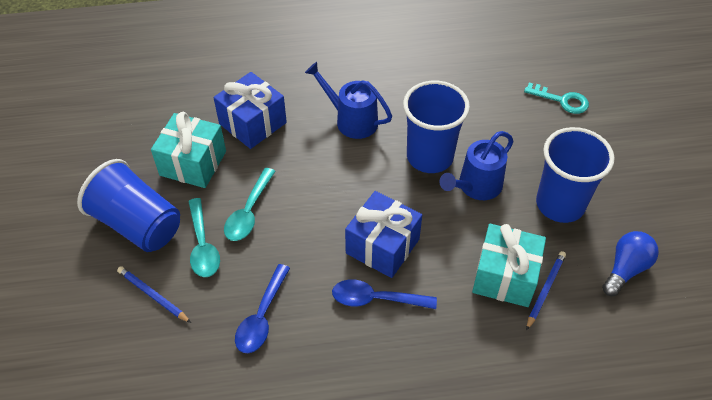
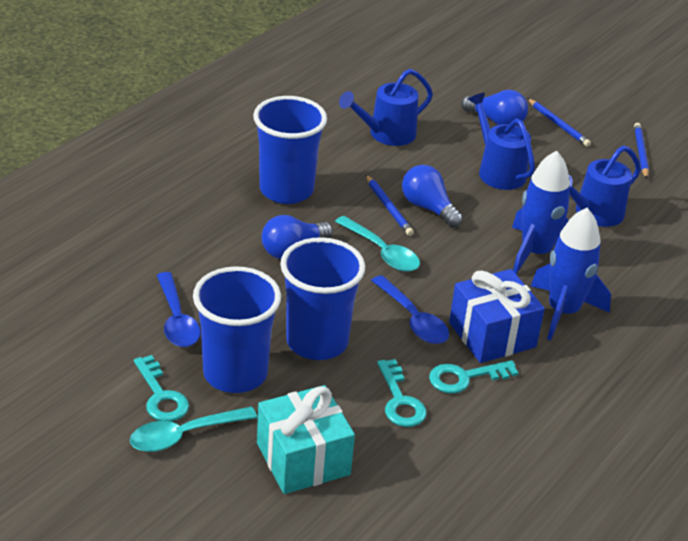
blue gift: 2 -> 1
blue light bulb: 1 -> 3
blue pencil: 2 -> 3
blue rocket: 0 -> 2
blue watering can: 2 -> 3
turquoise gift: 2 -> 1
turquoise key: 1 -> 3

